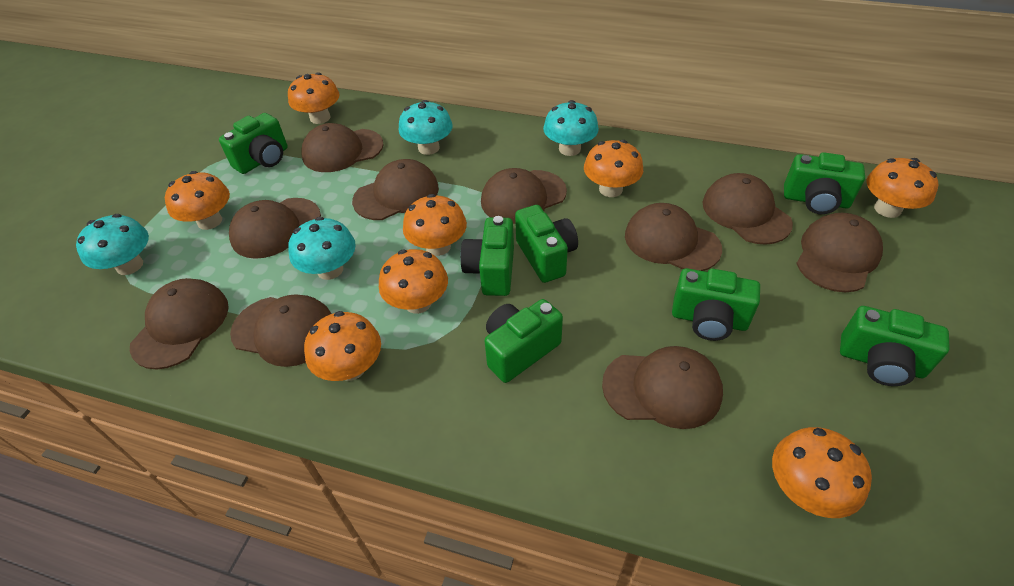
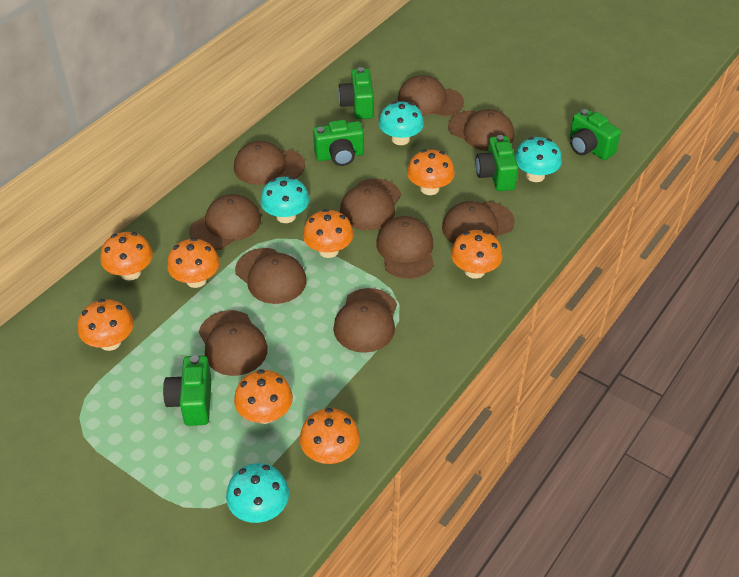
green camera: 7 -> 5

